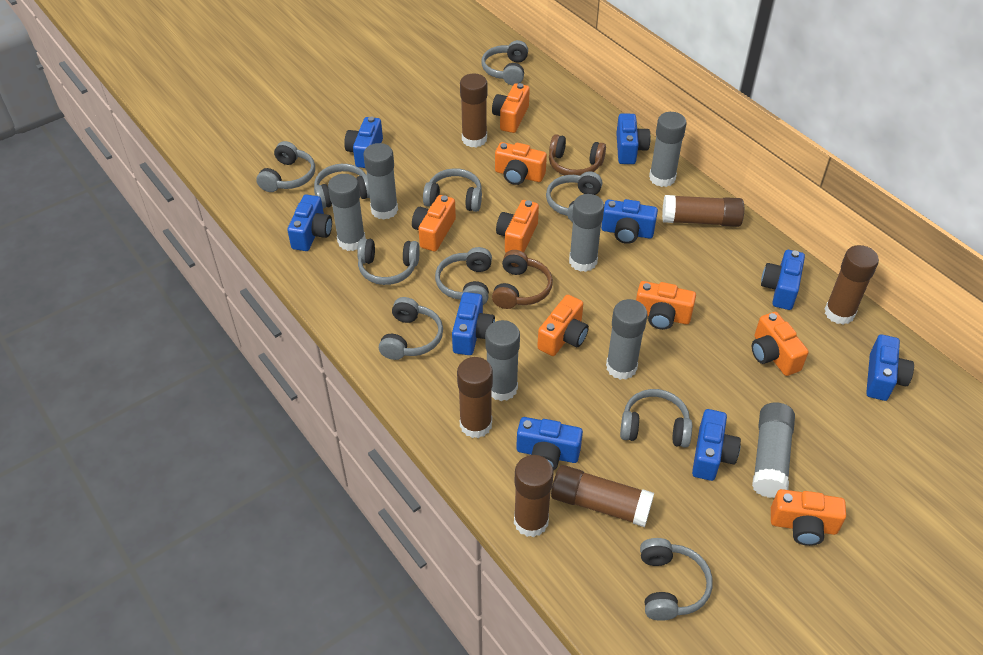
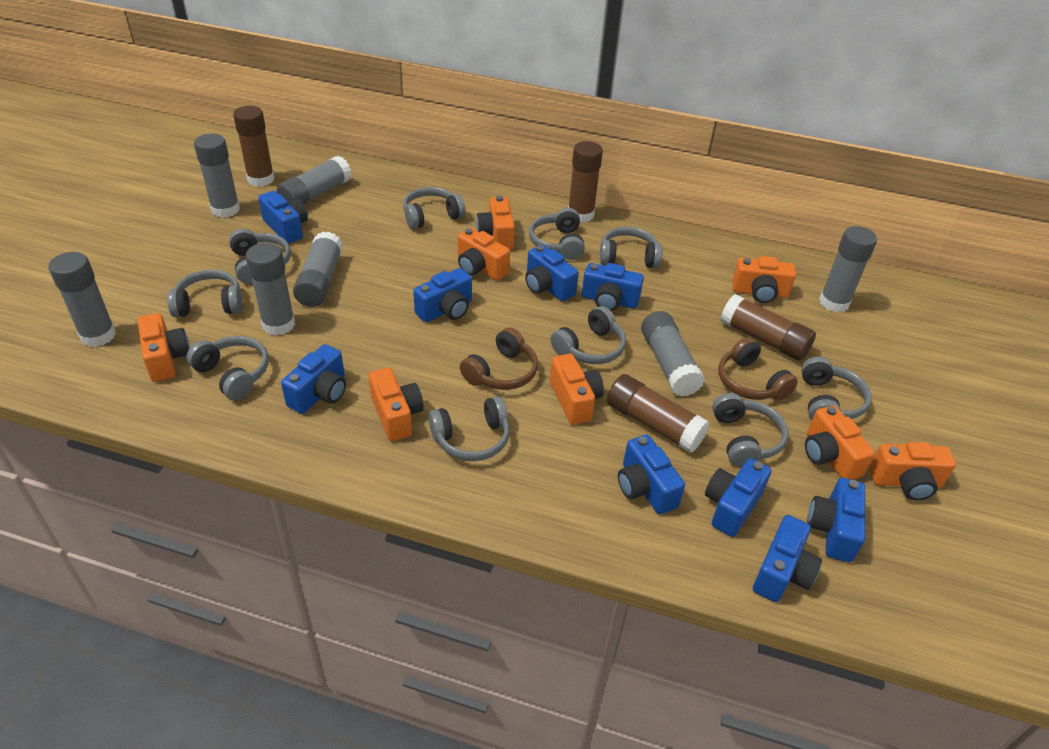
brown glue stick: 6 -> 4

